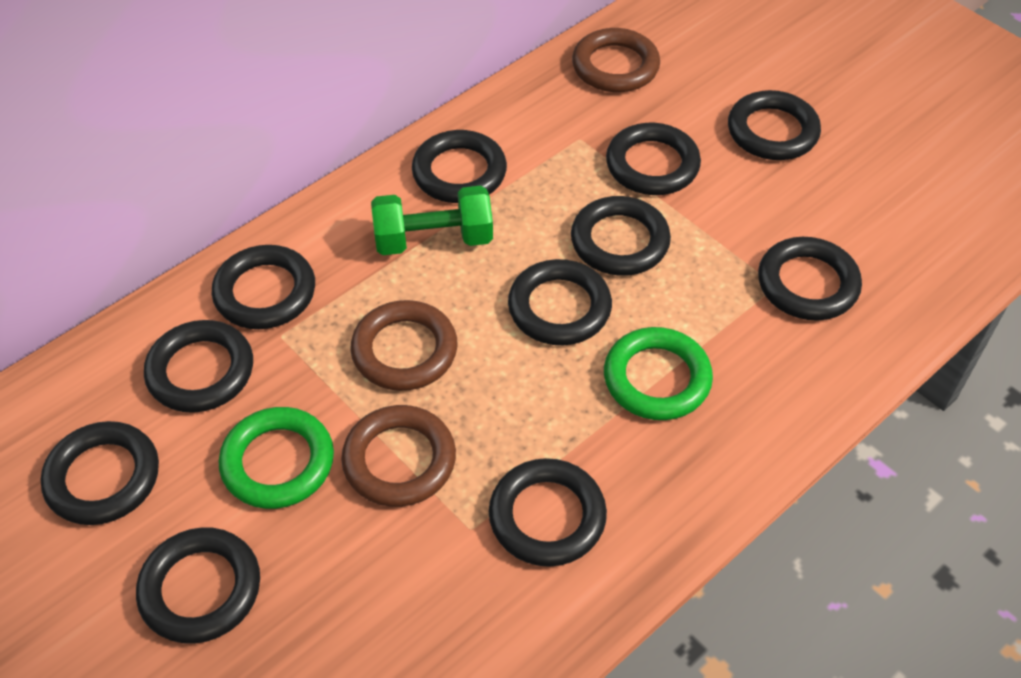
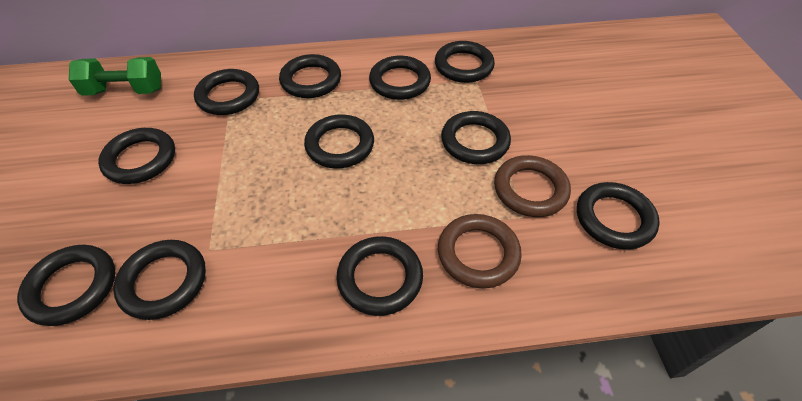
brown ring: 3 -> 2
green ring: 2 -> 0

